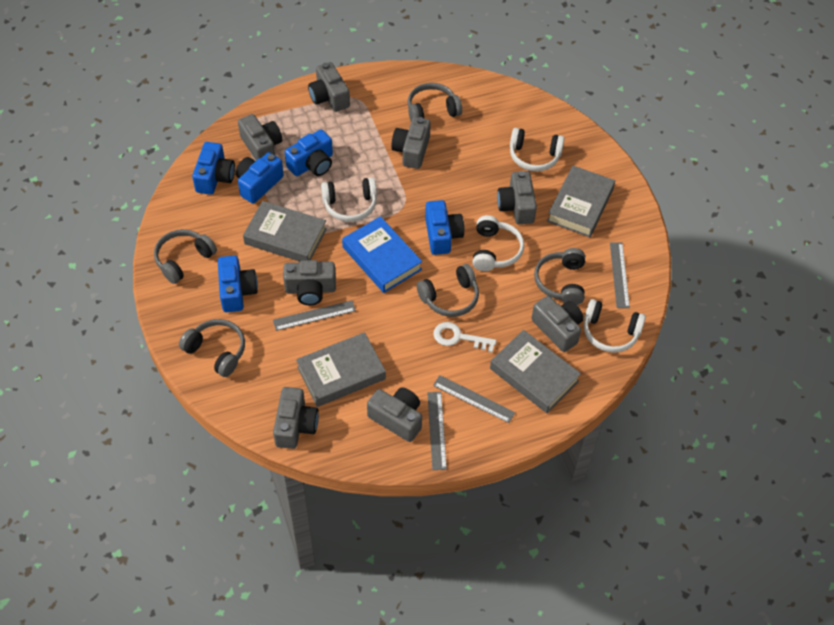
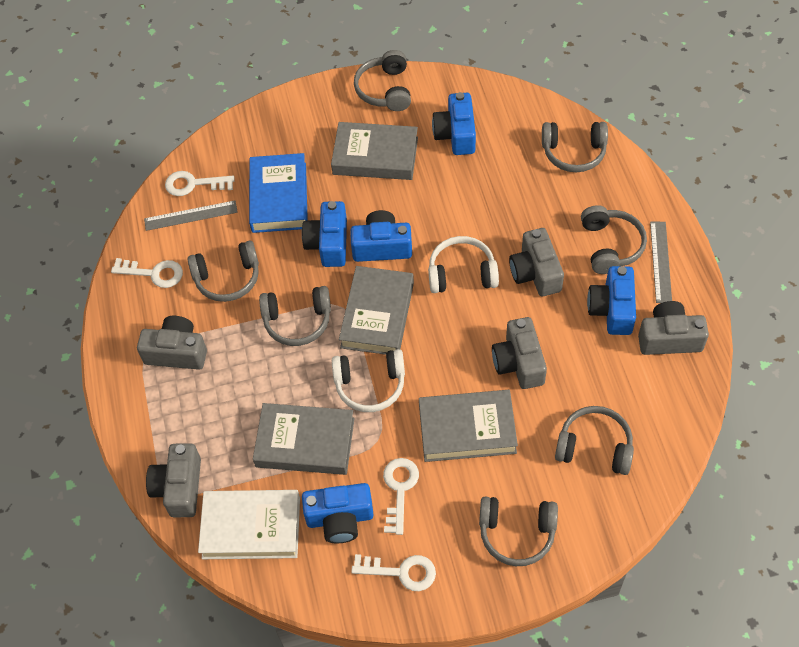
grey camera: 8 -> 5
grey headphones: 5 -> 7
grey ruler: 4 -> 2
white book: 0 -> 1
white headphones: 4 -> 2
white key: 1 -> 4

